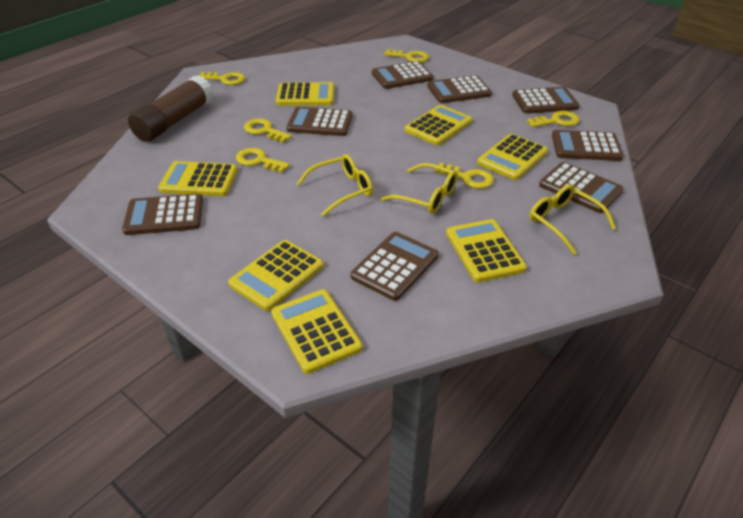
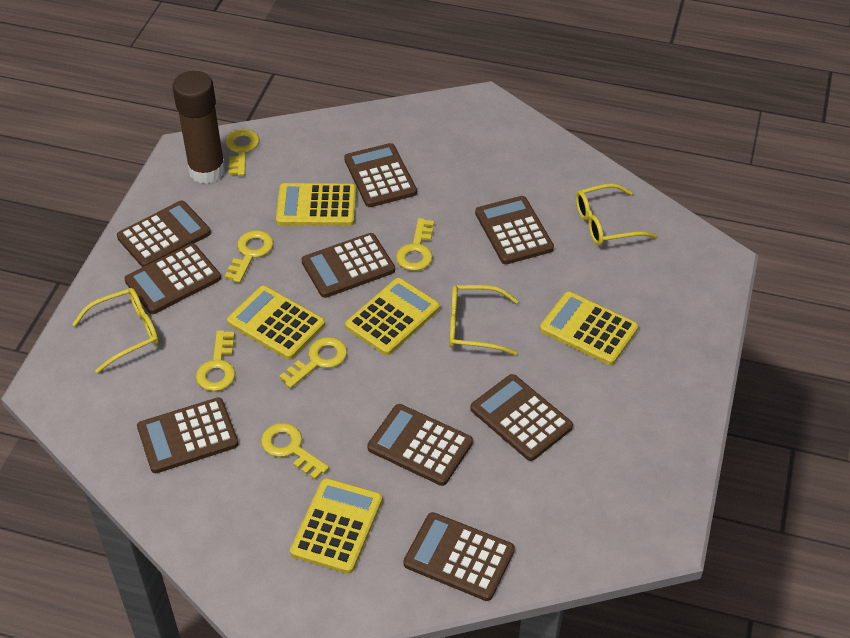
brown calculator: 8 -> 9
yellow calculator: 7 -> 5

